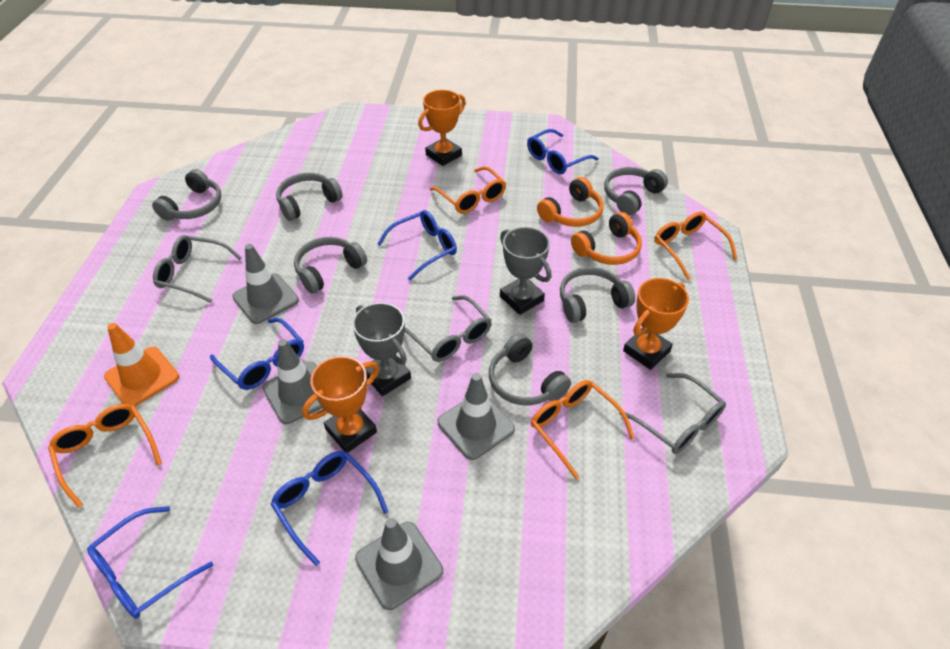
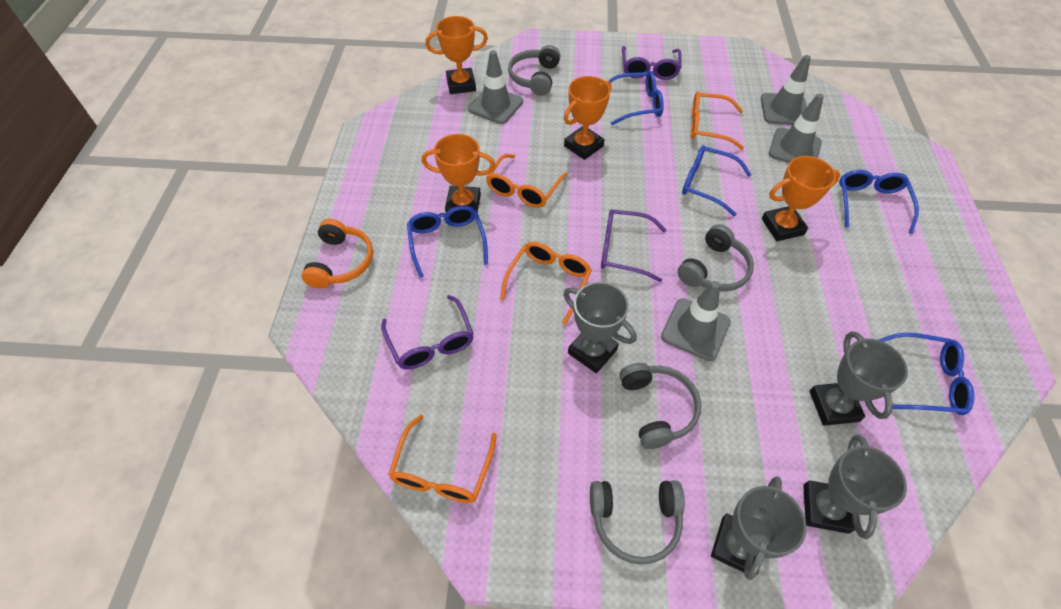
grey glasses: 3 -> 0
grey headphones: 6 -> 4
grey trophy: 2 -> 4
orange headphones: 2 -> 1
orange traffic cone: 1 -> 0
orange trophy: 3 -> 4
purple glasses: 0 -> 3

